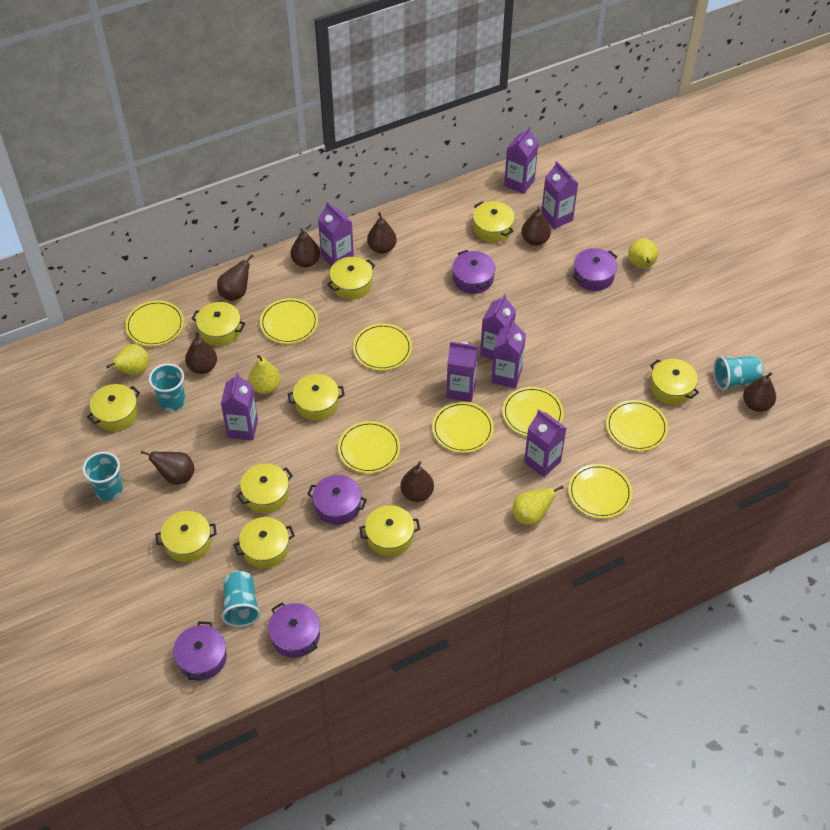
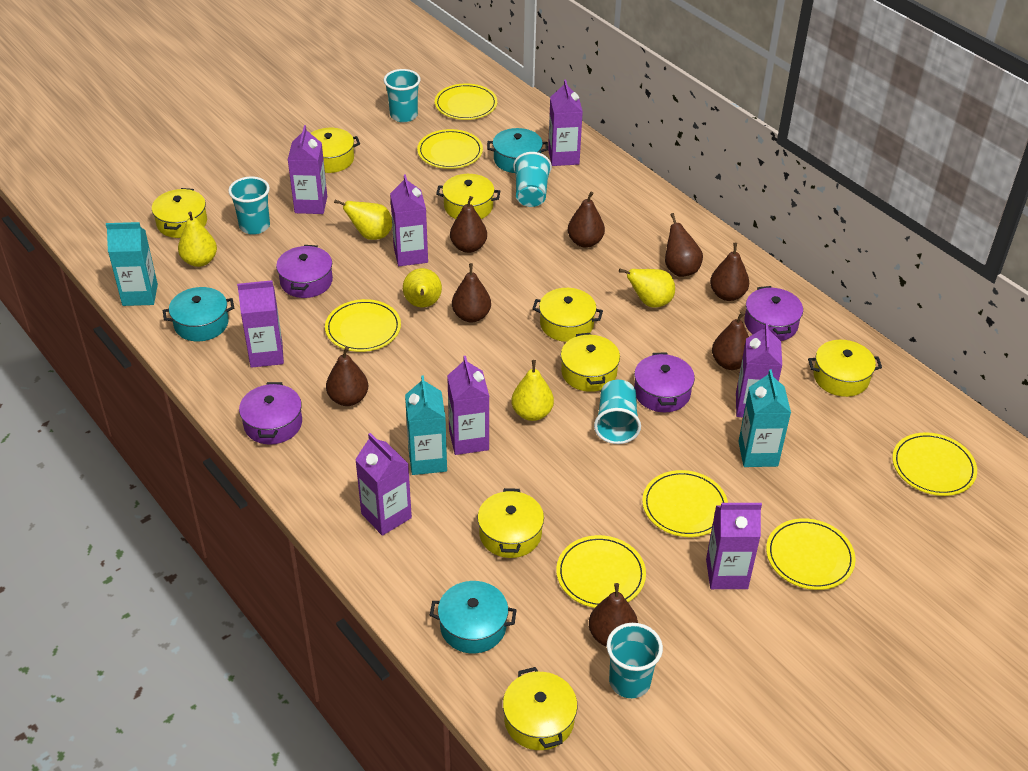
purple pot: 5 -> 4
turquoise carton: 0 -> 3
turquoise cup: 4 -> 5
turquoise pot: 0 -> 3
yellow pear: 4 -> 5
yellow plate: 8 -> 7
yellow pot: 10 -> 8

